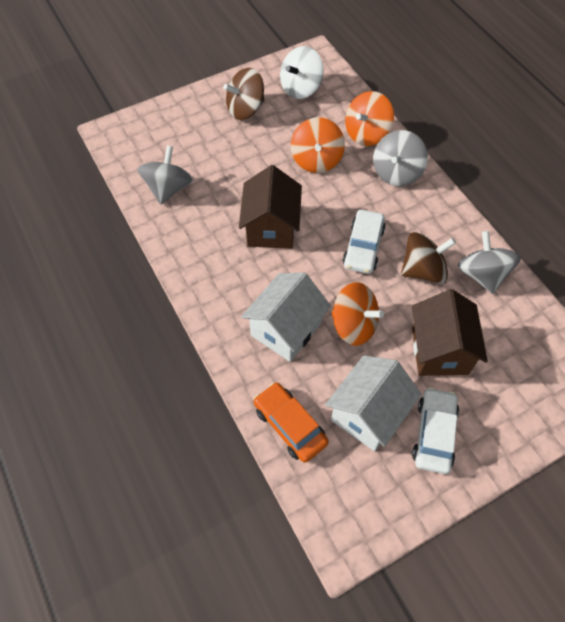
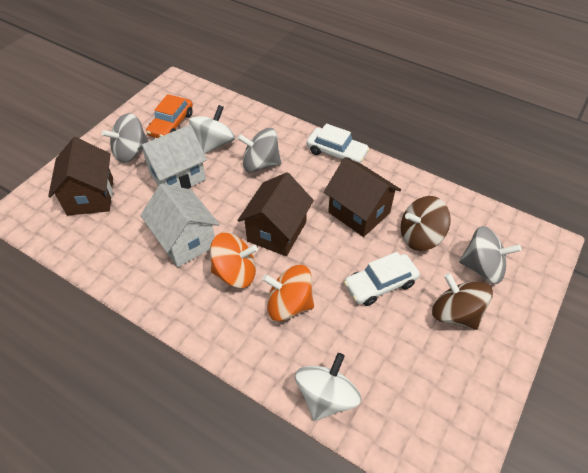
brown house: 2 -> 3
orange spinning top: 3 -> 2
white spinning top: 1 -> 2

